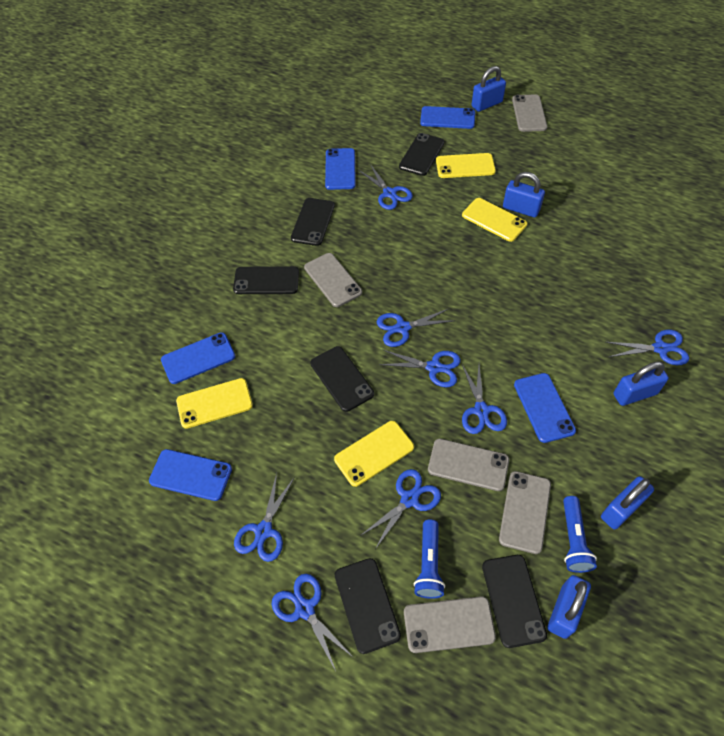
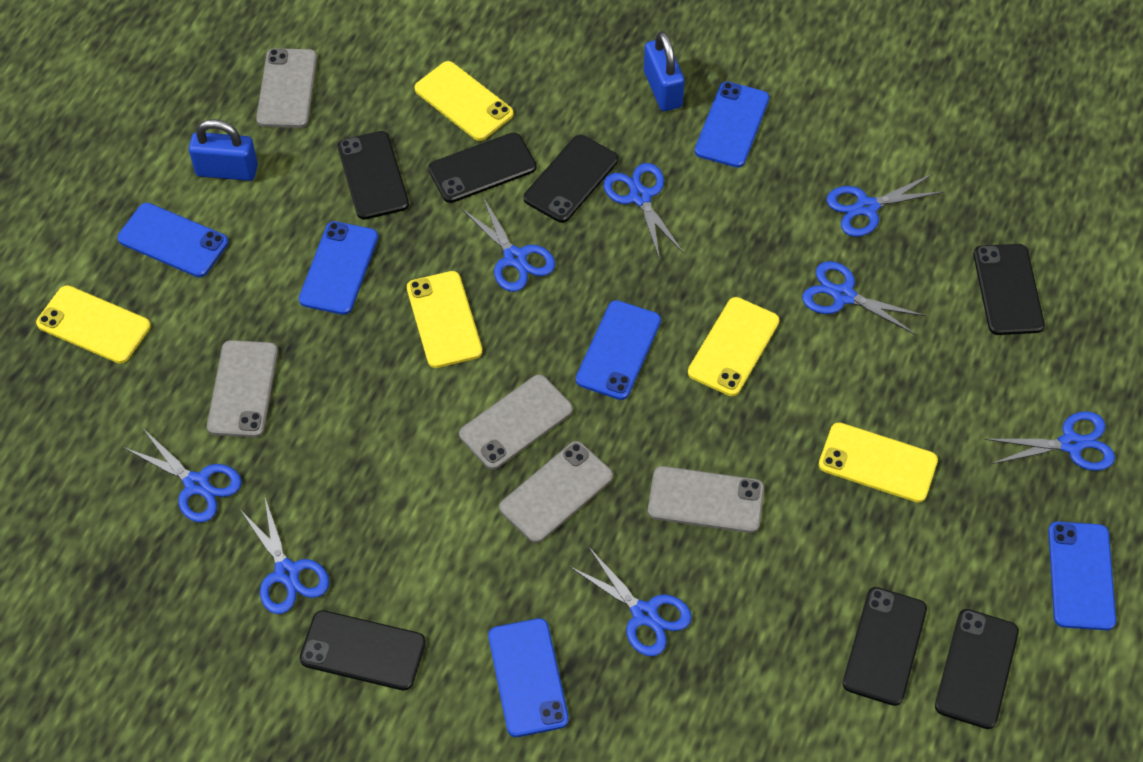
black phone: 6 -> 7
blue flashlight: 2 -> 0
blue padlock: 5 -> 2
blue phone: 5 -> 6
yellow phone: 4 -> 5

